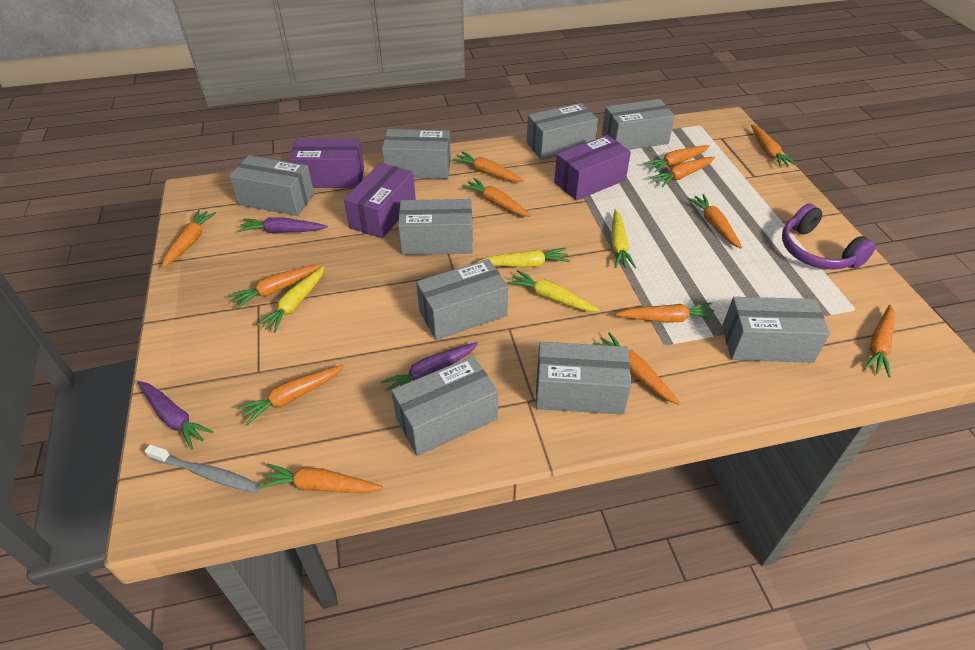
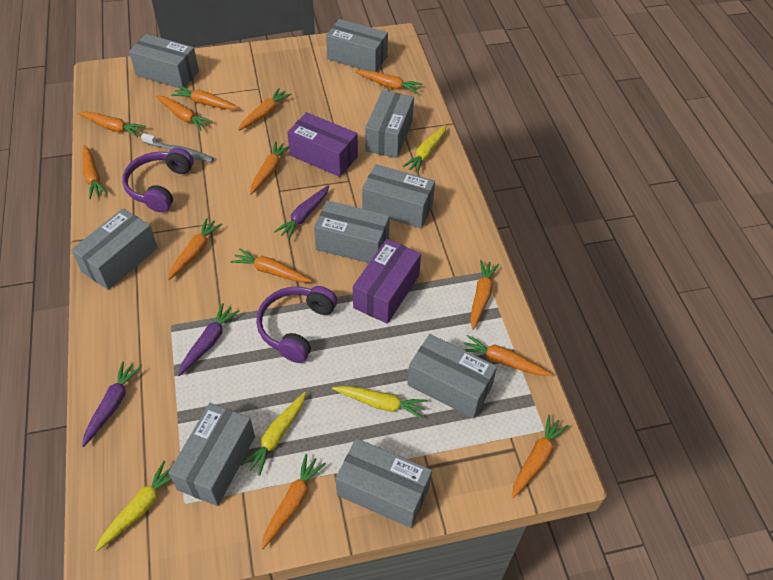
purple box: 3 -> 2
purple headphones: 1 -> 2

